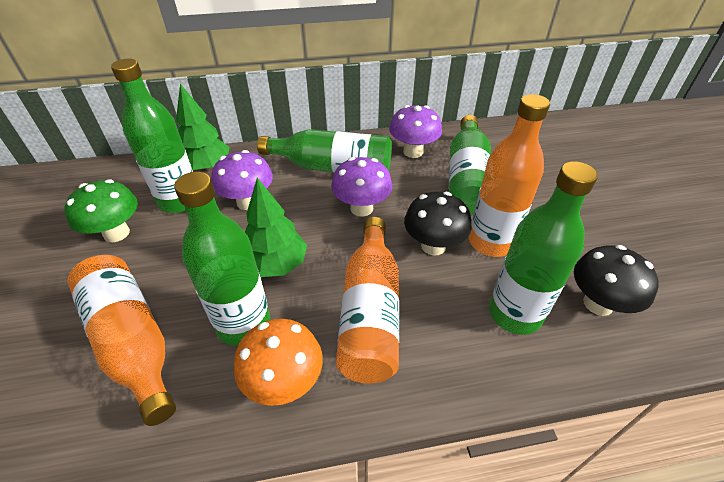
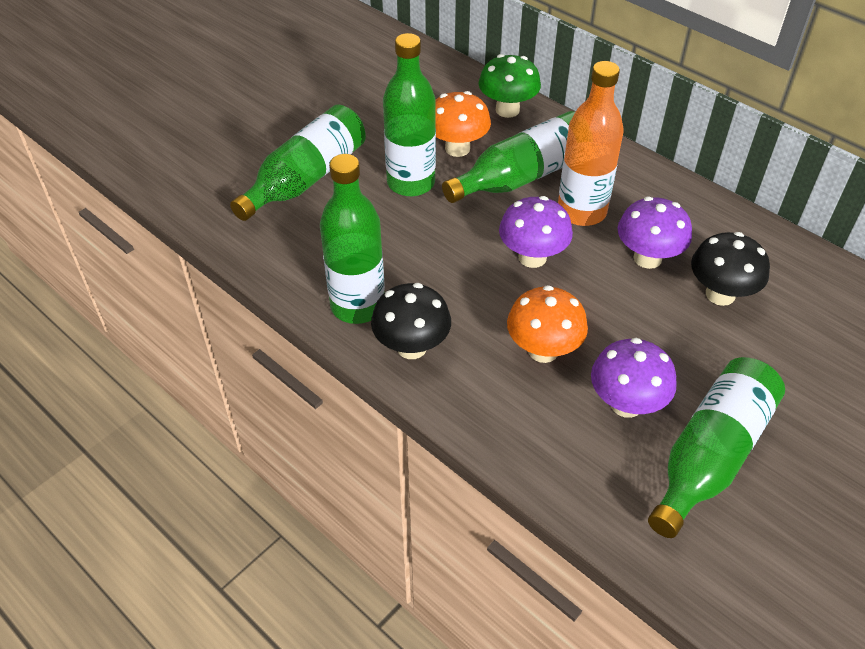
green tree: 2 -> 0
orange bottle: 3 -> 1
orange mushroom: 1 -> 2

